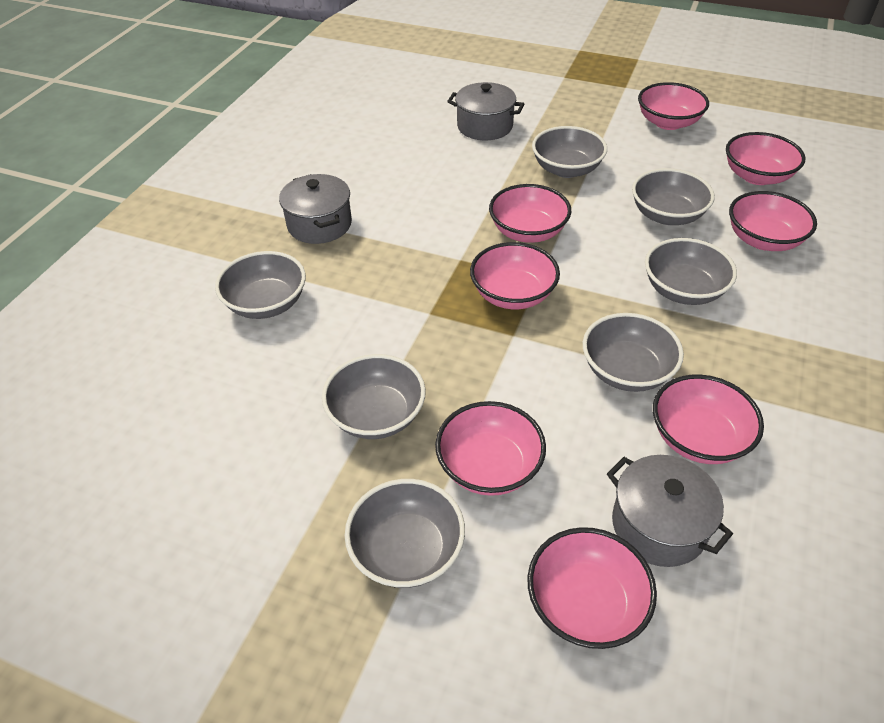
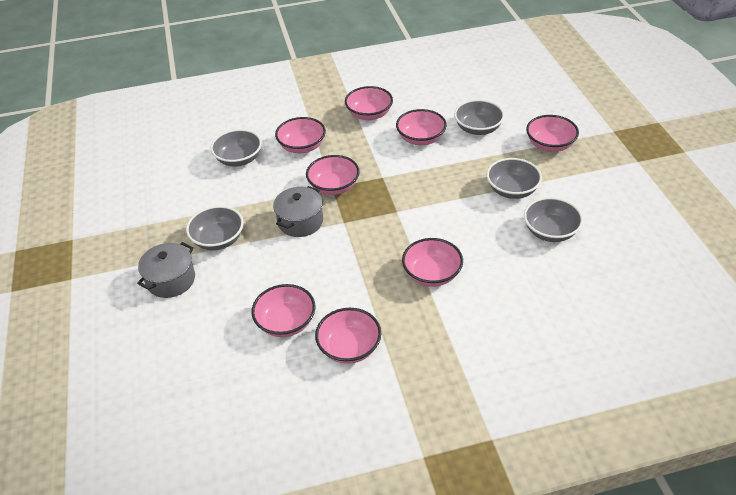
grey bowl: 7 -> 5
grey pot: 3 -> 2

